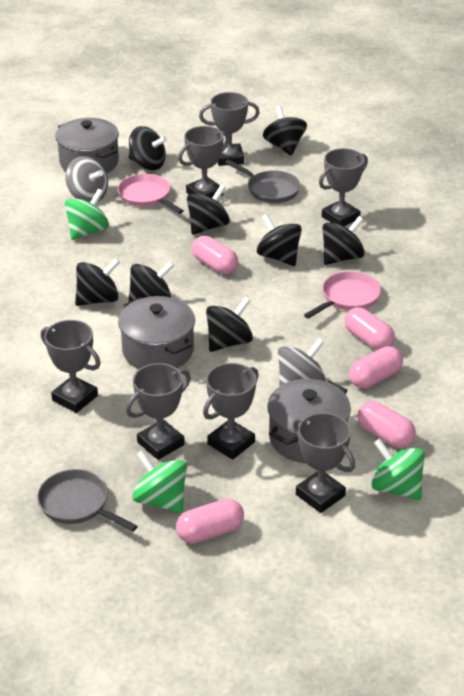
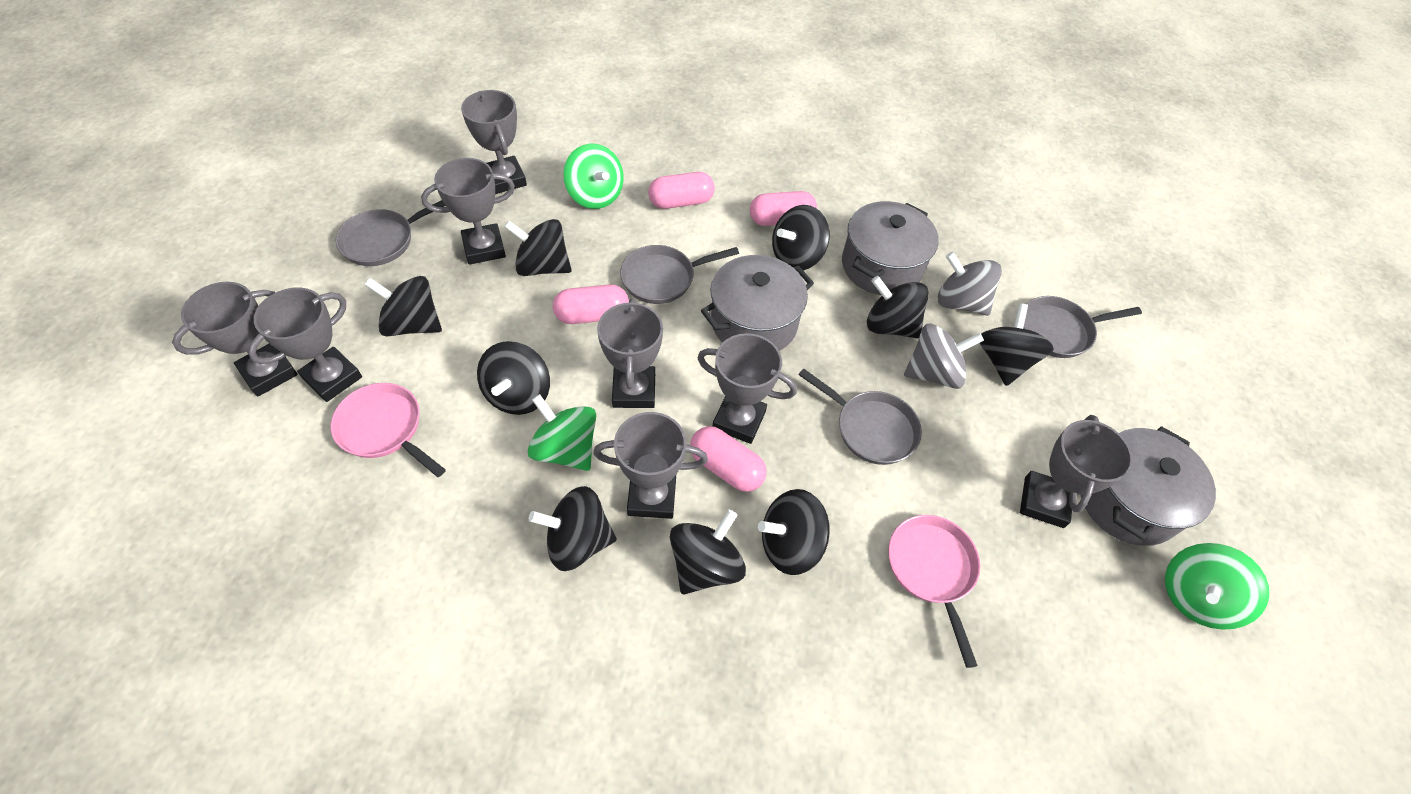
black spinning top: 8 -> 9
grey pan: 2 -> 4
grey trophy: 7 -> 8
pink capsule: 5 -> 4

